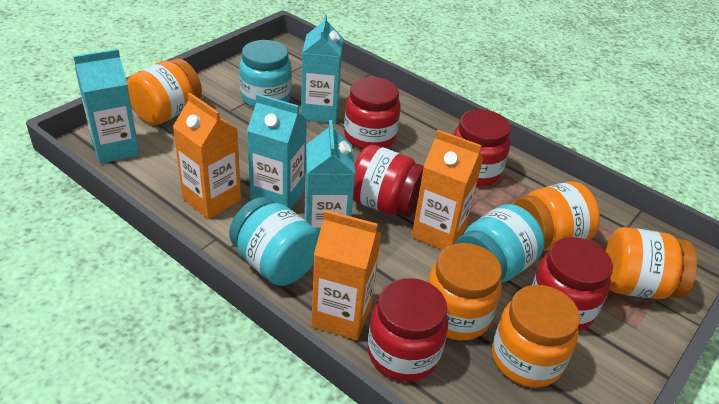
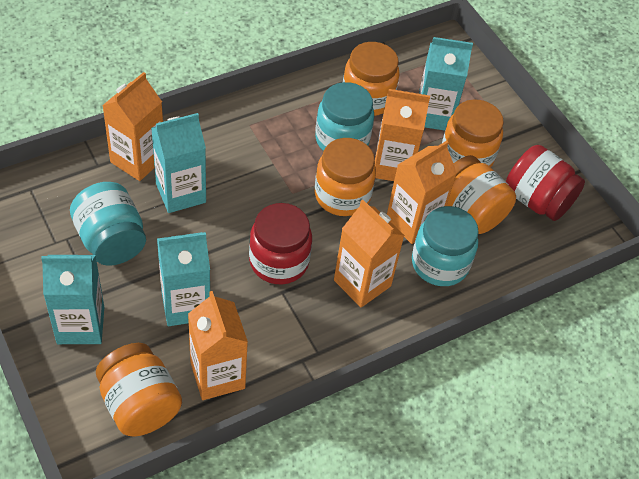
orange carton: 3 -> 5
red jar: 5 -> 2

